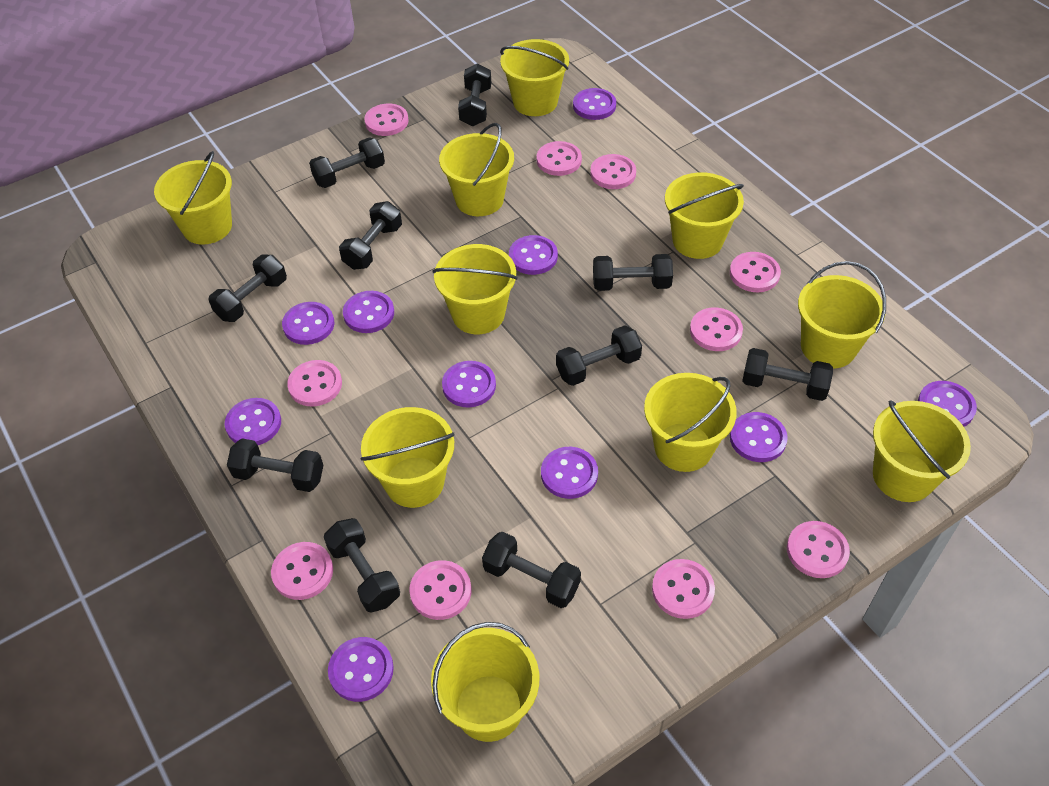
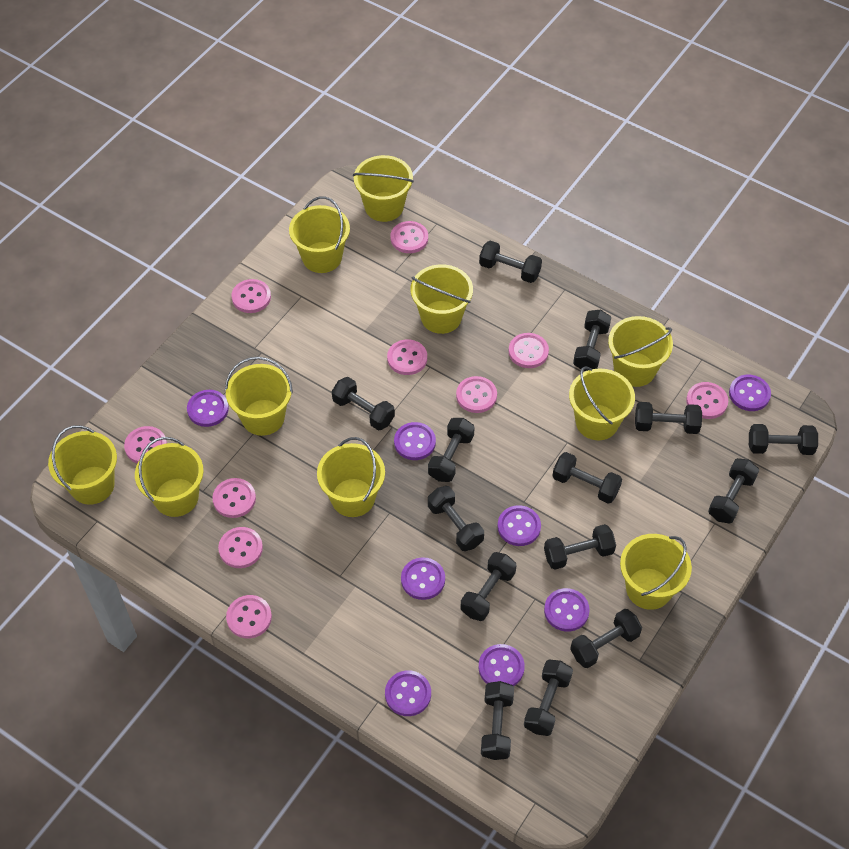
black dumbbell: 10 -> 14
purple button: 10 -> 8

